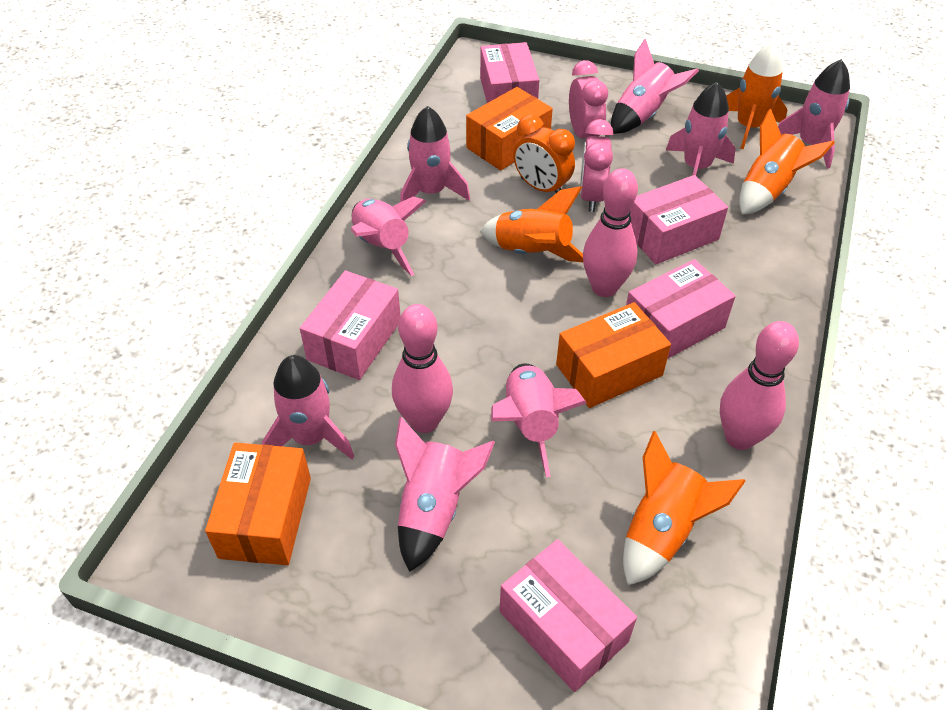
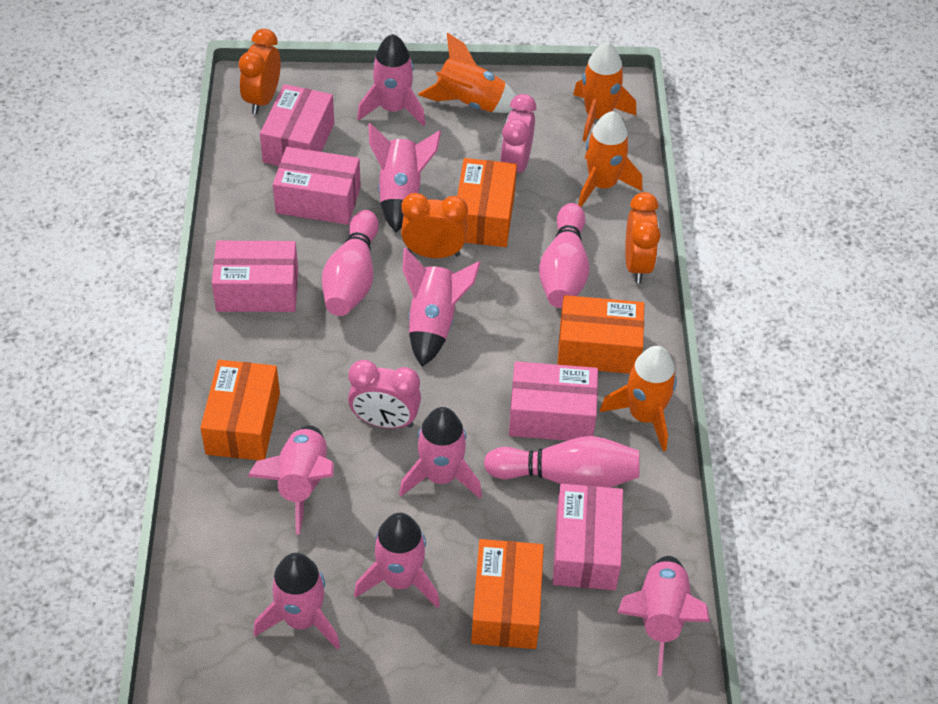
orange box: 3 -> 4
orange clock: 1 -> 3

